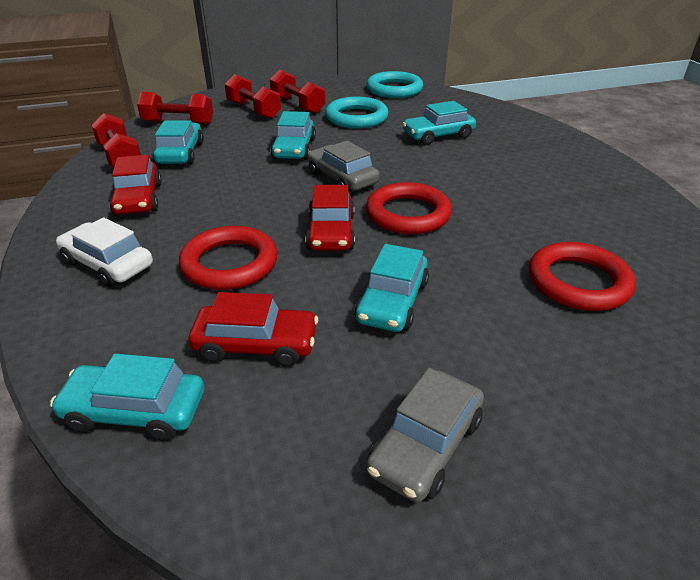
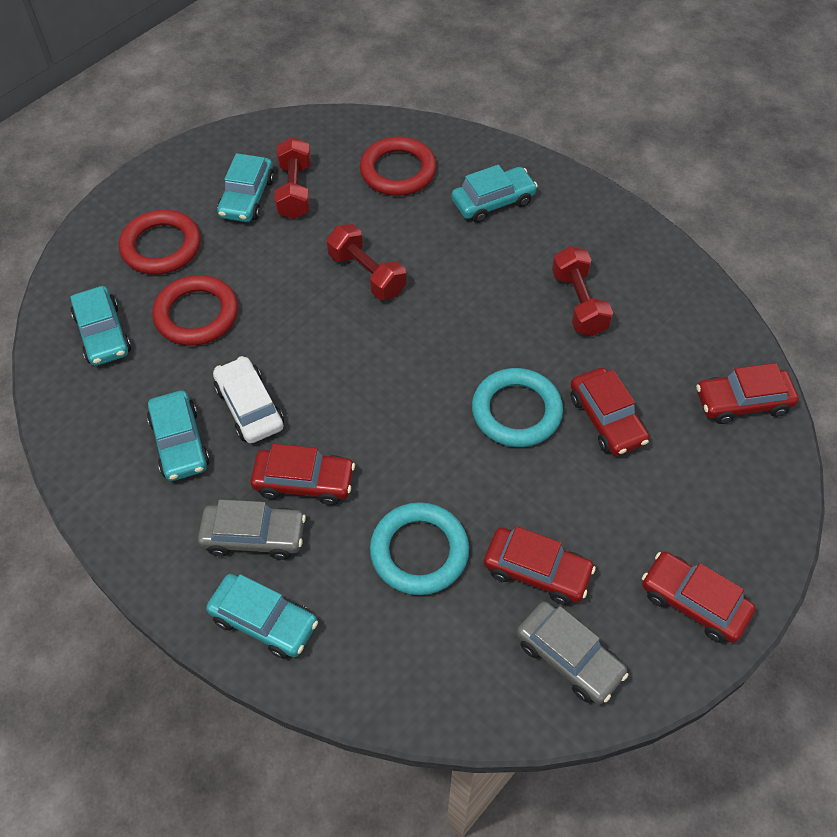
red car: 3 -> 5
red dumbbell: 4 -> 3

